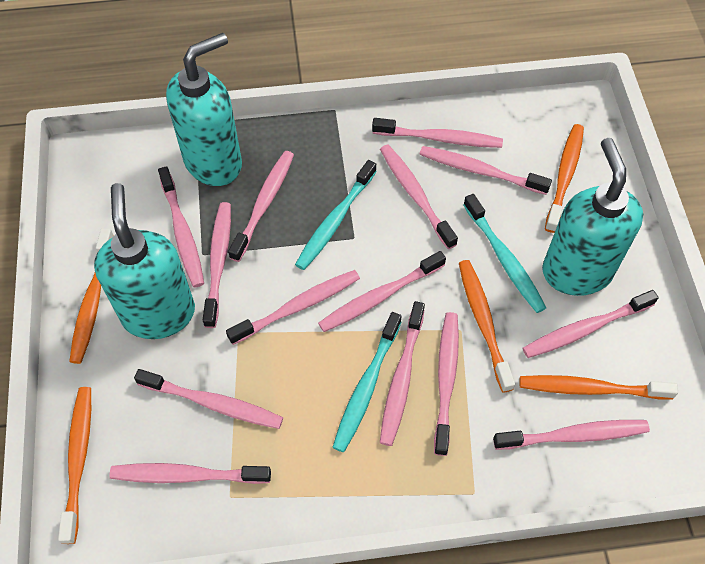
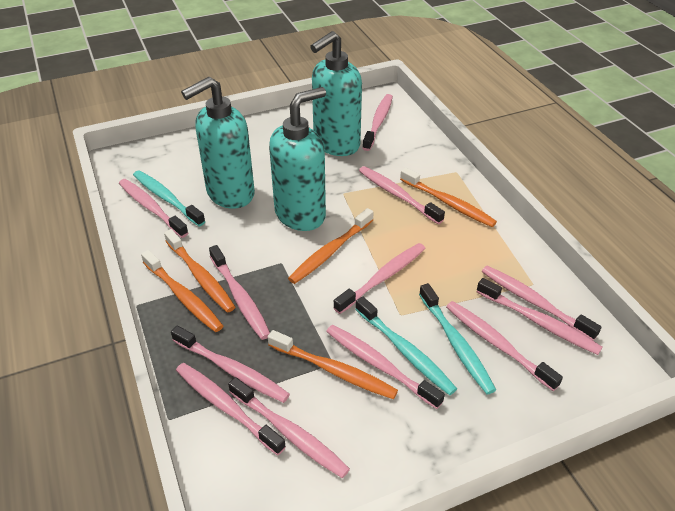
pink toothbrush: 14 -> 12

